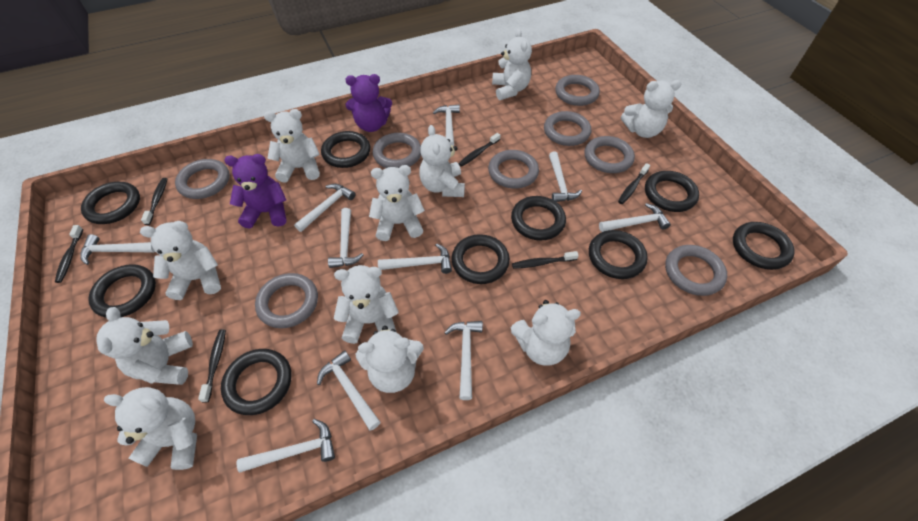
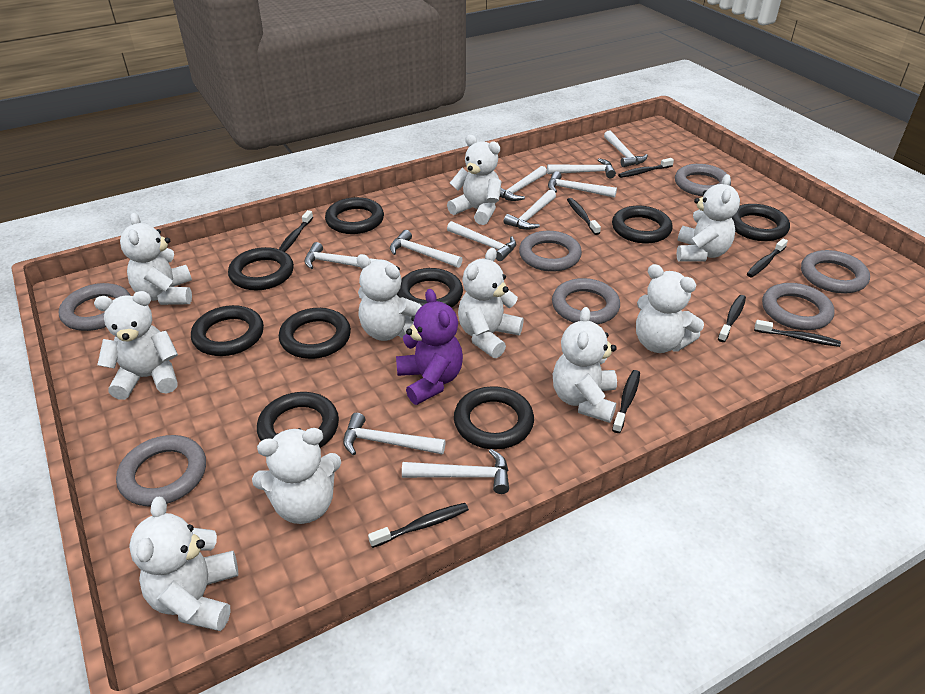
black toothbrush: 6 -> 8
grey ring: 8 -> 7
purple teddy bear: 2 -> 1
white teddy bear: 11 -> 10

